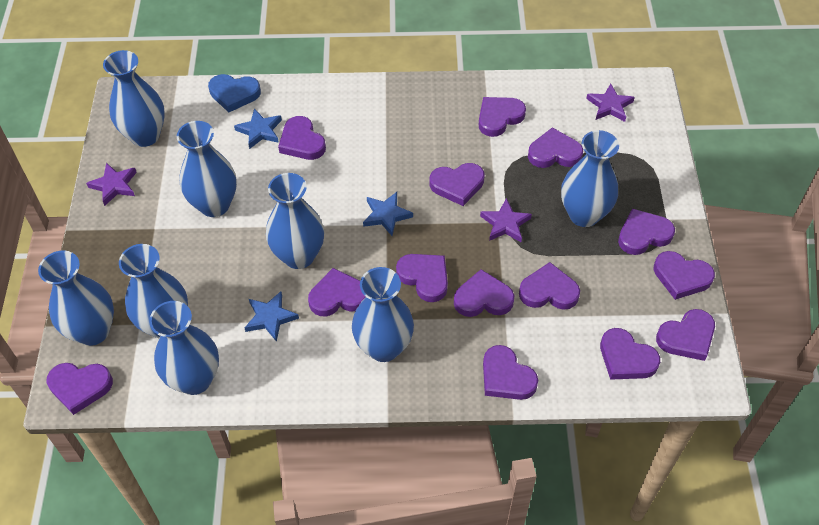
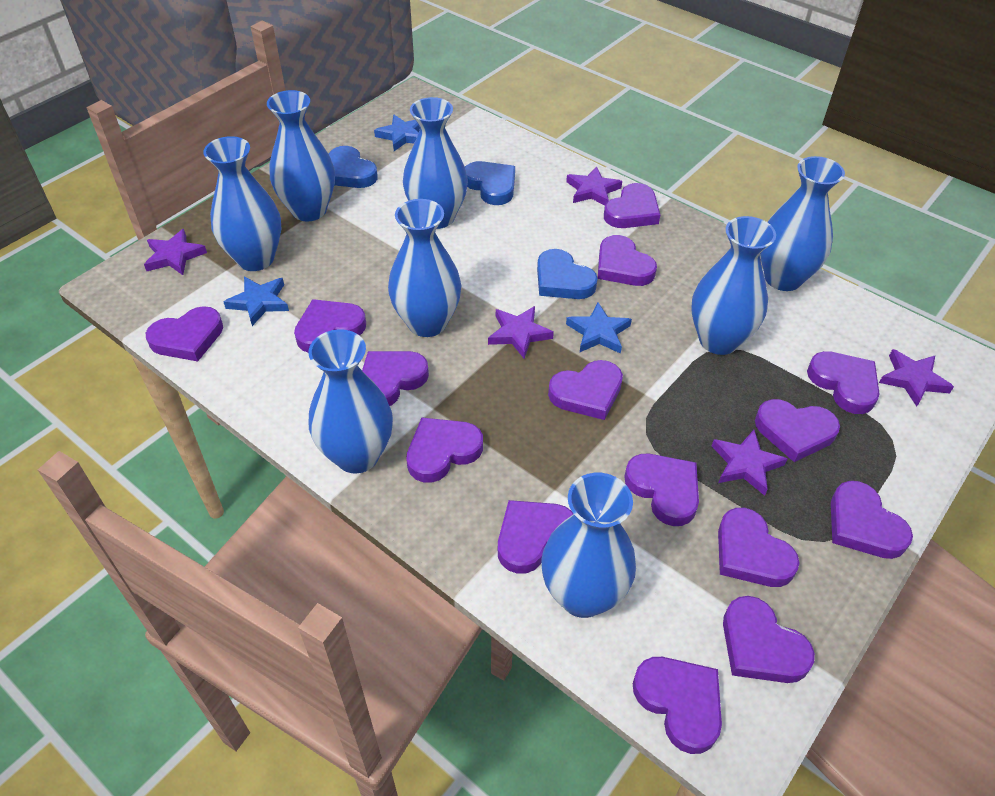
blue heart: 1 -> 3
purple heart: 14 -> 15
purple star: 3 -> 5

